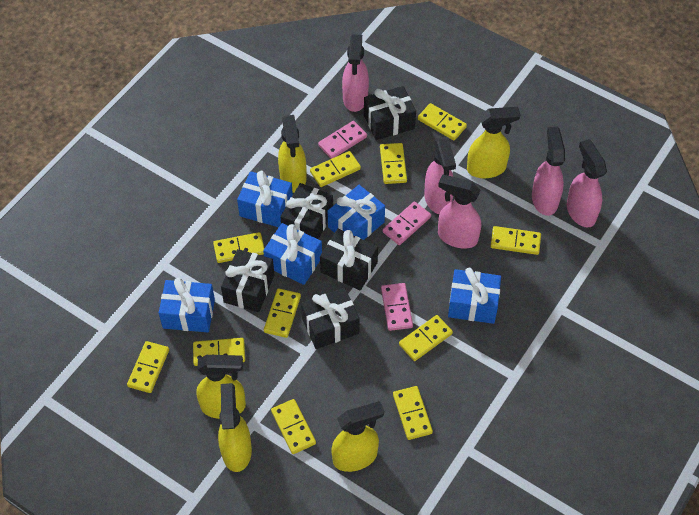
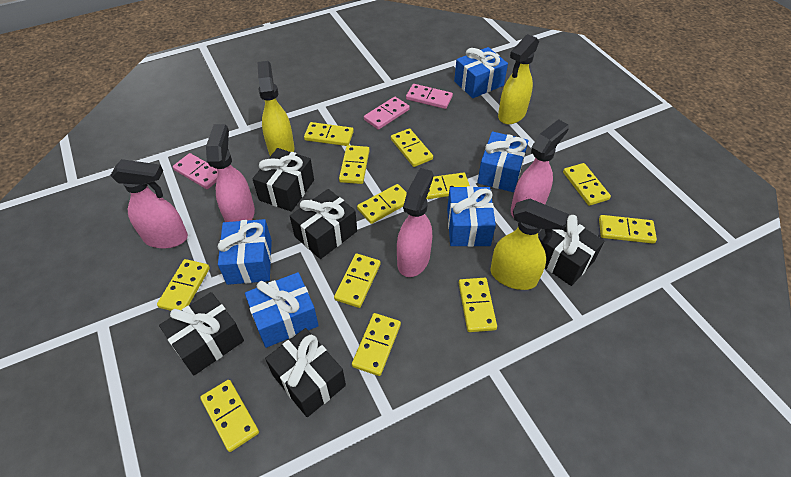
pink spray bottle: 5 -> 4
yellow domino: 11 -> 12
yellow spray bottle: 5 -> 3

